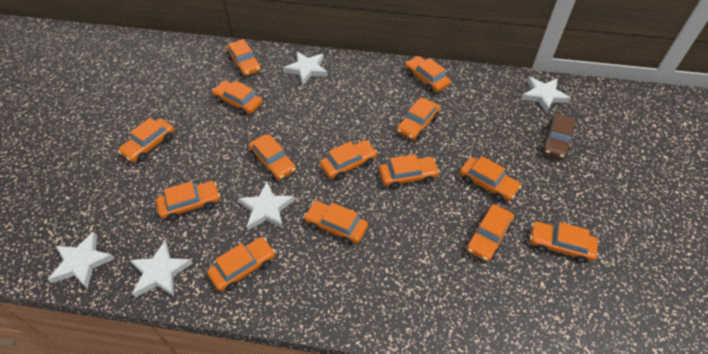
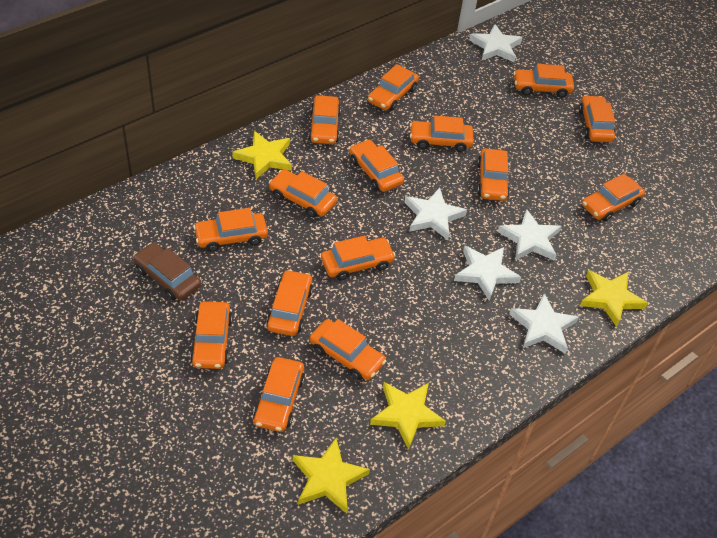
orange car: 14 -> 15
yellow star: 0 -> 4

